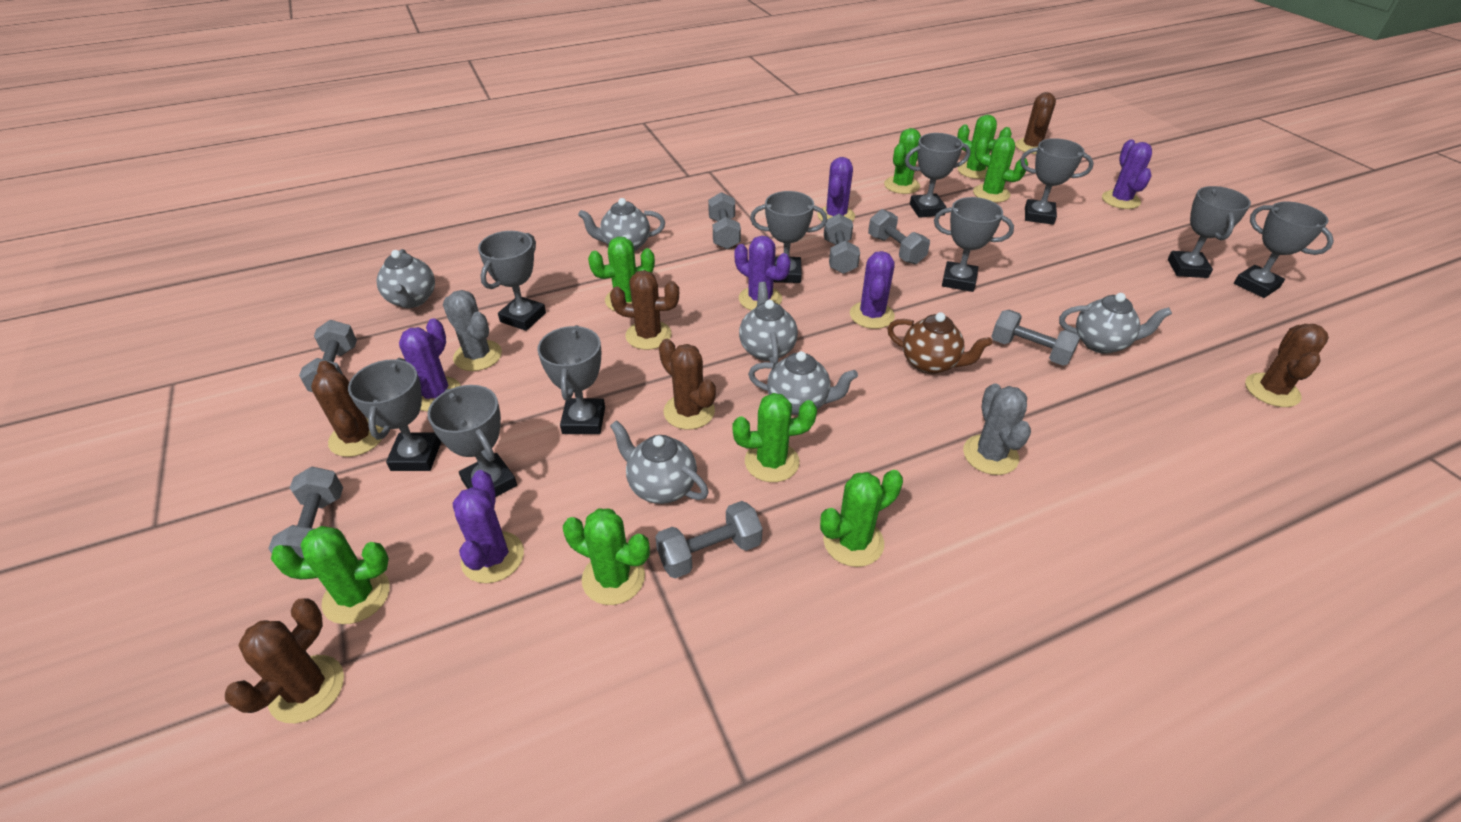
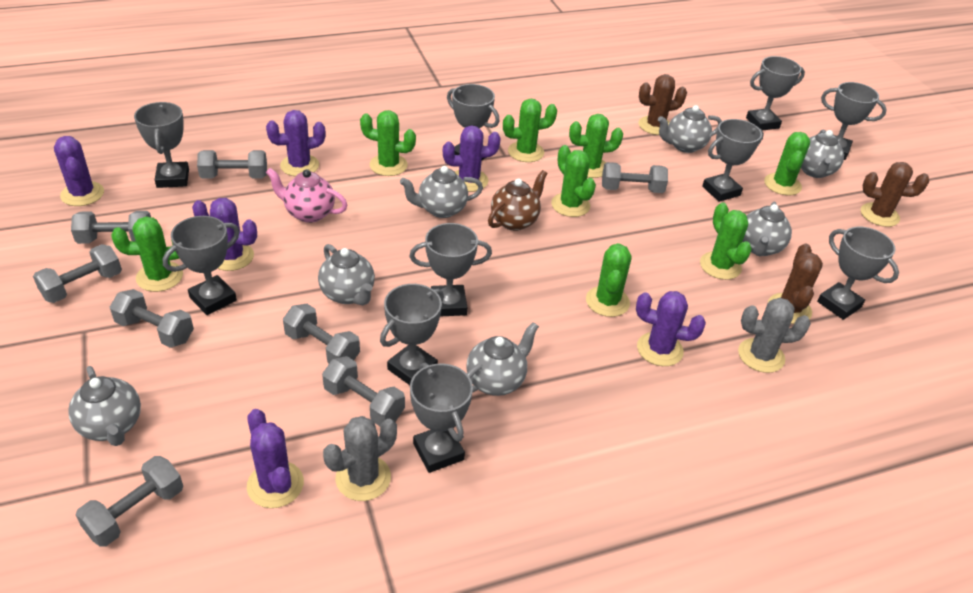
brown cactus: 6 -> 3
grey dumbbell: 7 -> 8
grey teapot: 6 -> 7
pink teapot: 0 -> 1

